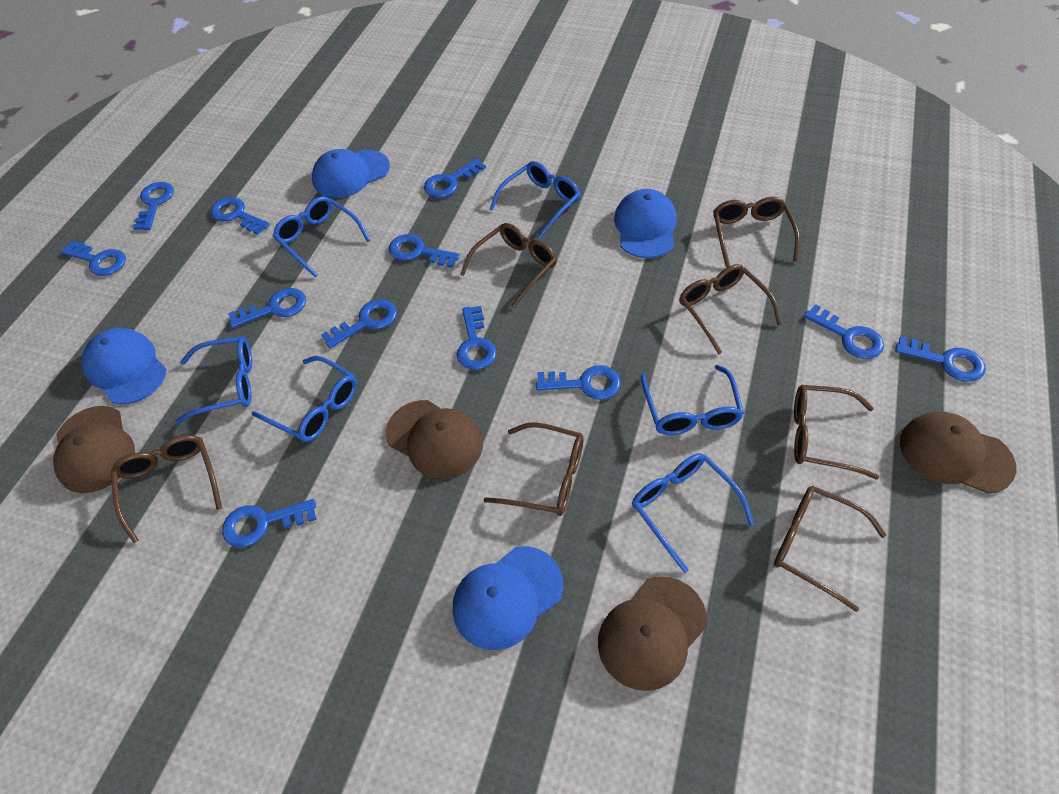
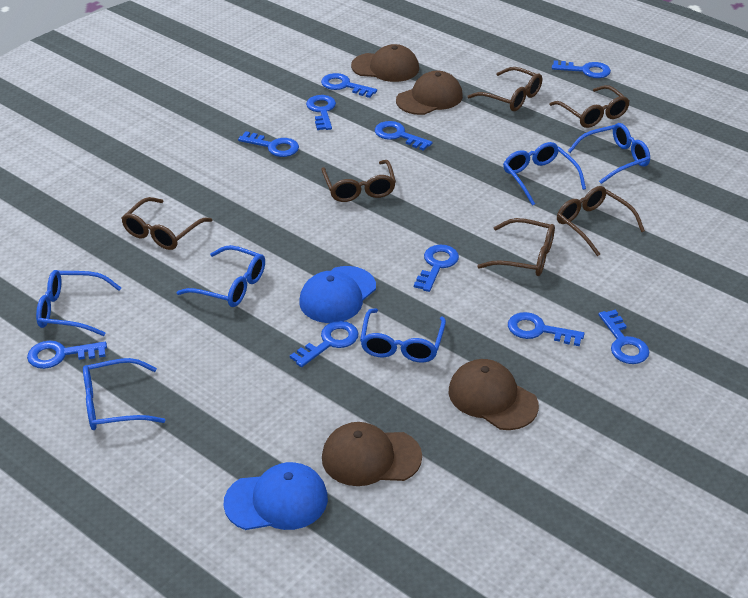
blue cap: 4 -> 2
blue key: 12 -> 10
brown glasses: 7 -> 6

